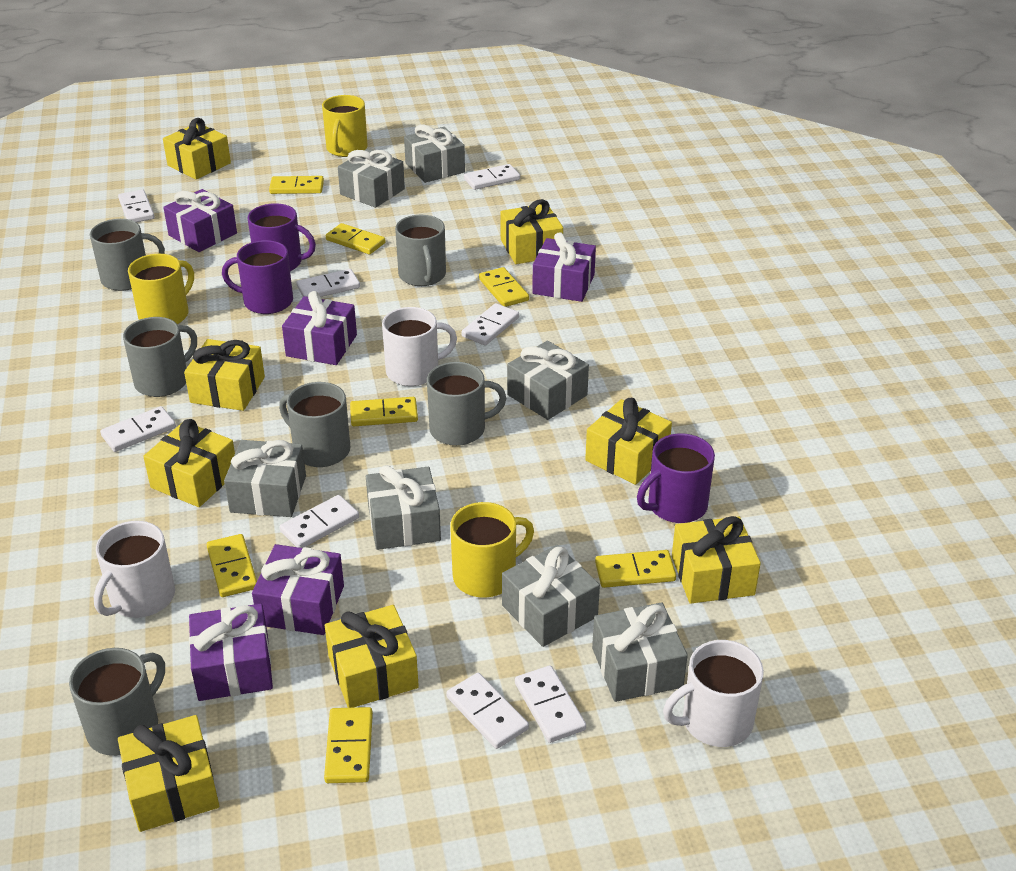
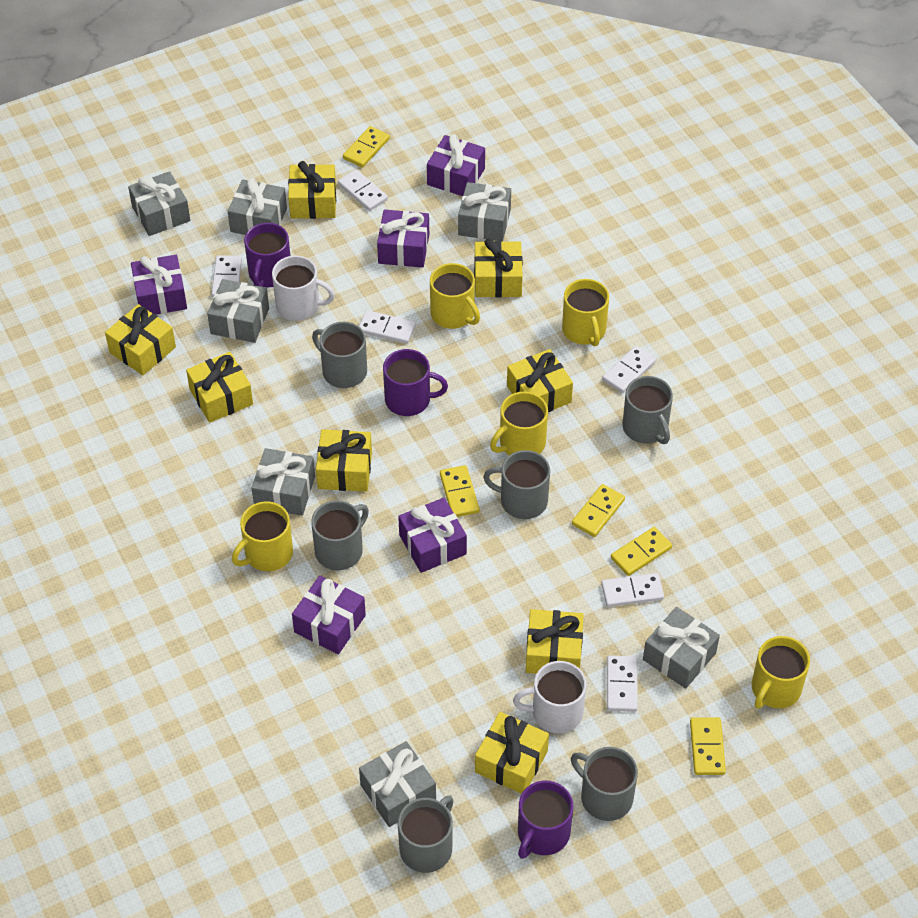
white domino: 8 -> 6
white mug: 3 -> 2
yellow domino: 7 -> 5
yellow mug: 3 -> 5

